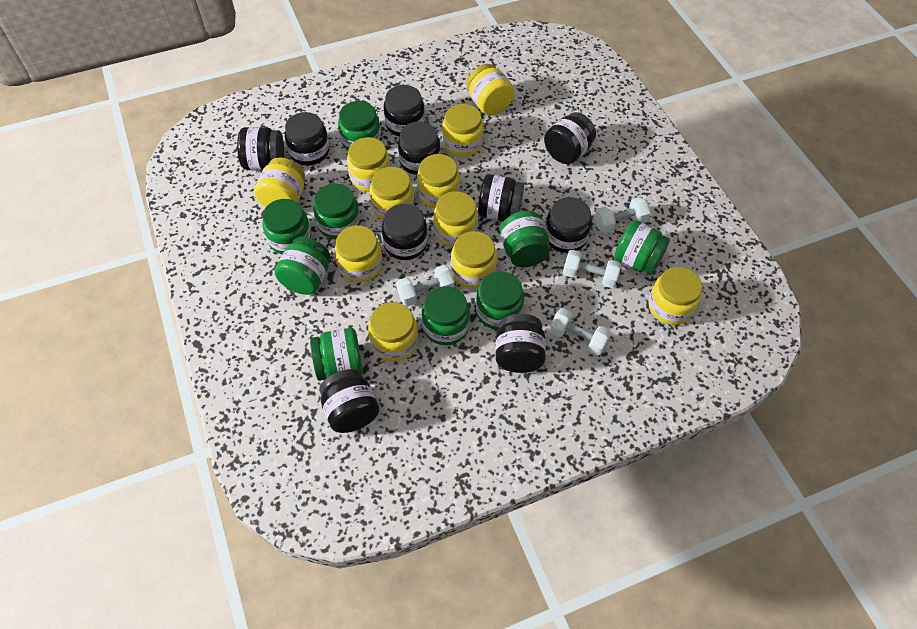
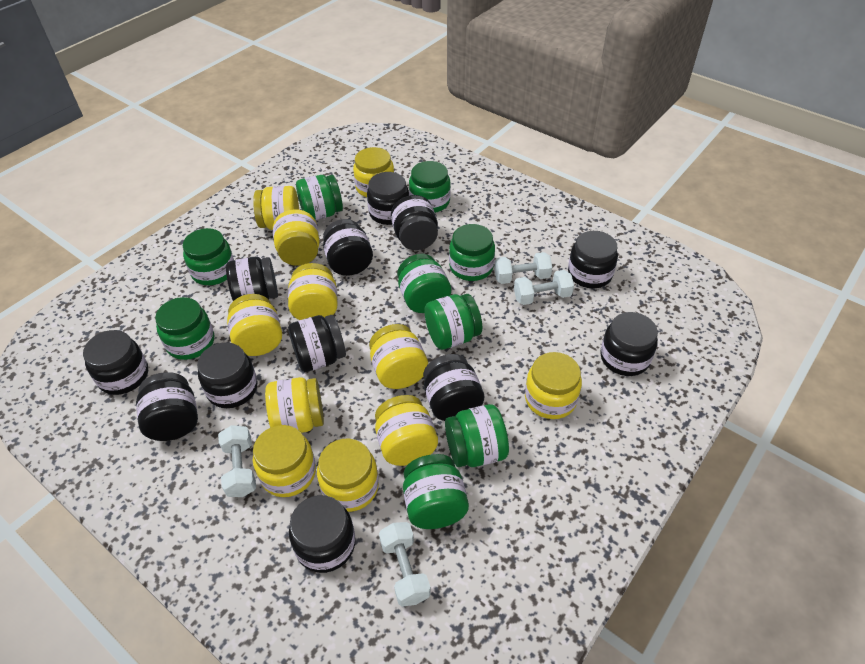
black jar: 10 -> 12

